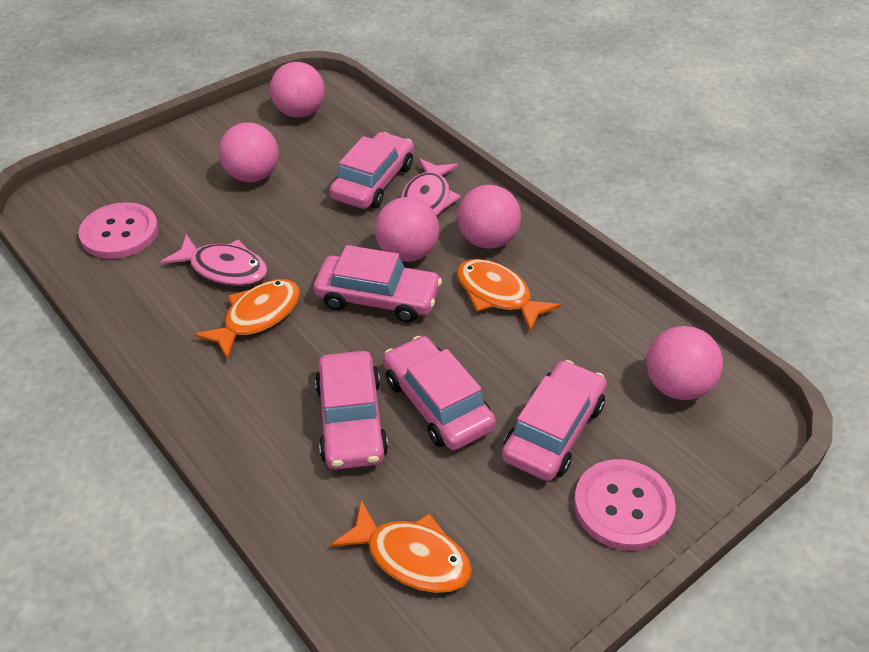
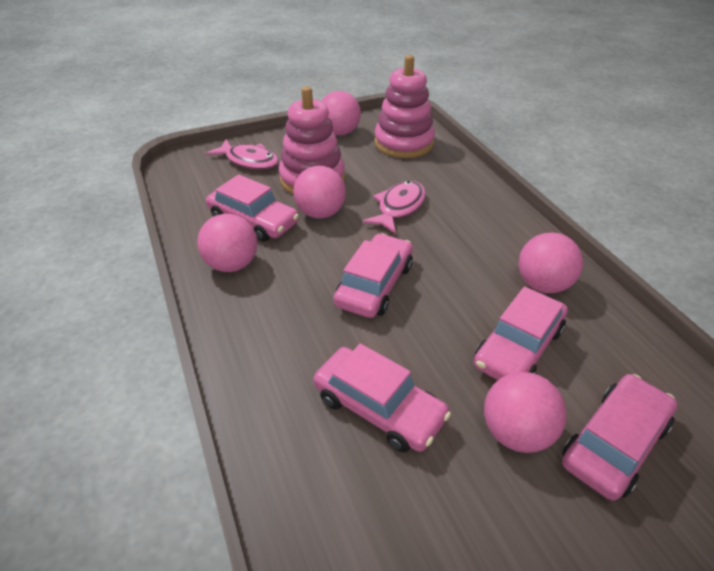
orange fish: 3 -> 0
pink button: 2 -> 0
pink stacking toy: 0 -> 2

